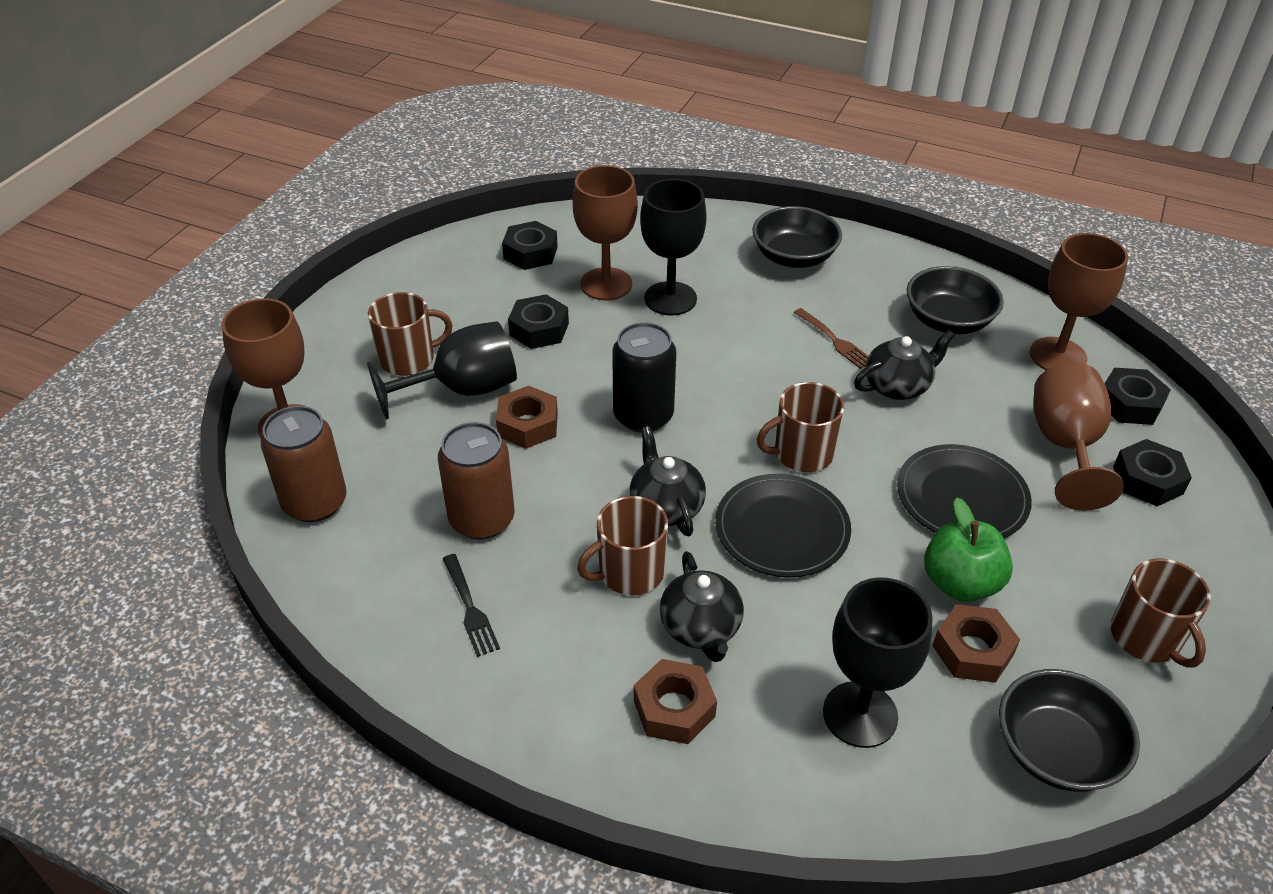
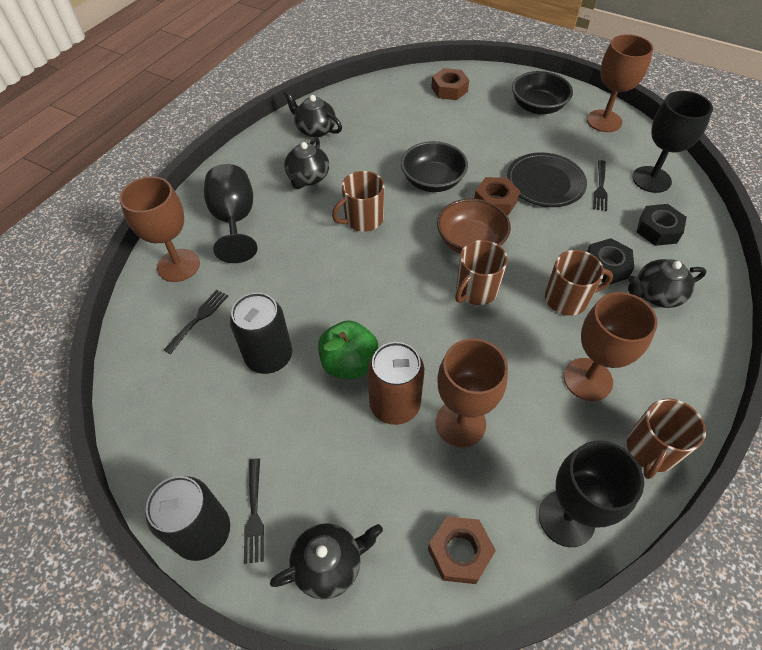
black bowl: 3 -> 2
black can: 1 -> 2
black fork: 1 -> 3
black nut: 4 -> 2
black plate: 2 -> 1
black teapot: 3 -> 4
brown bowl: 0 -> 1
brown can: 2 -> 1
brown fork: 1 -> 0

